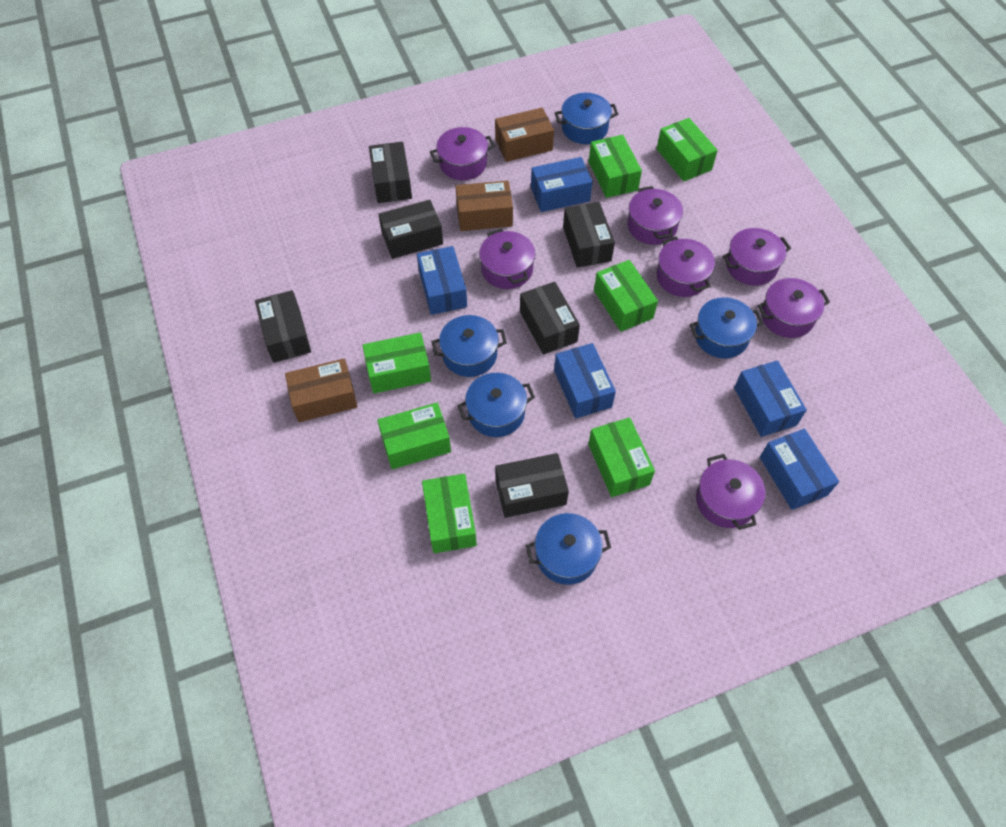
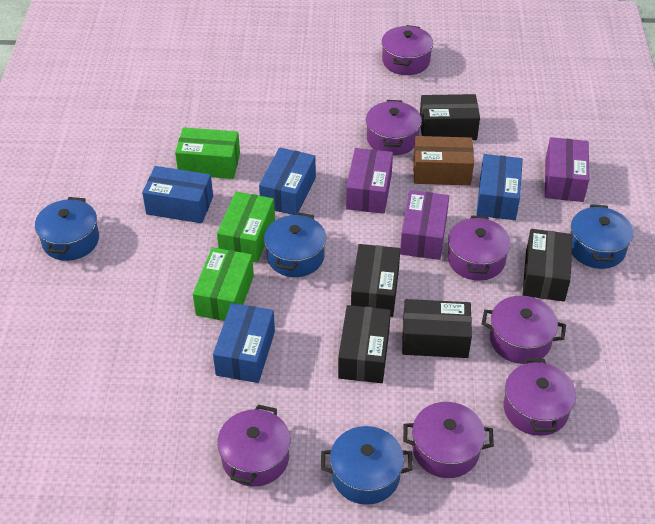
black box: 6 -> 5
blue box: 5 -> 4
blue pot: 5 -> 4
brown box: 3 -> 1
green box: 7 -> 3
purple box: 0 -> 3

